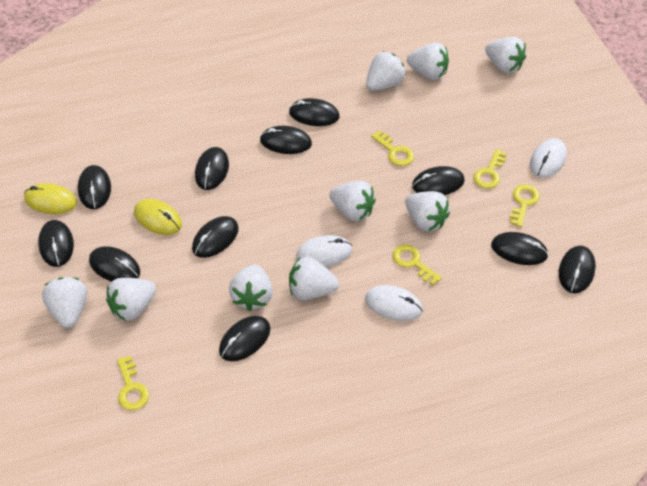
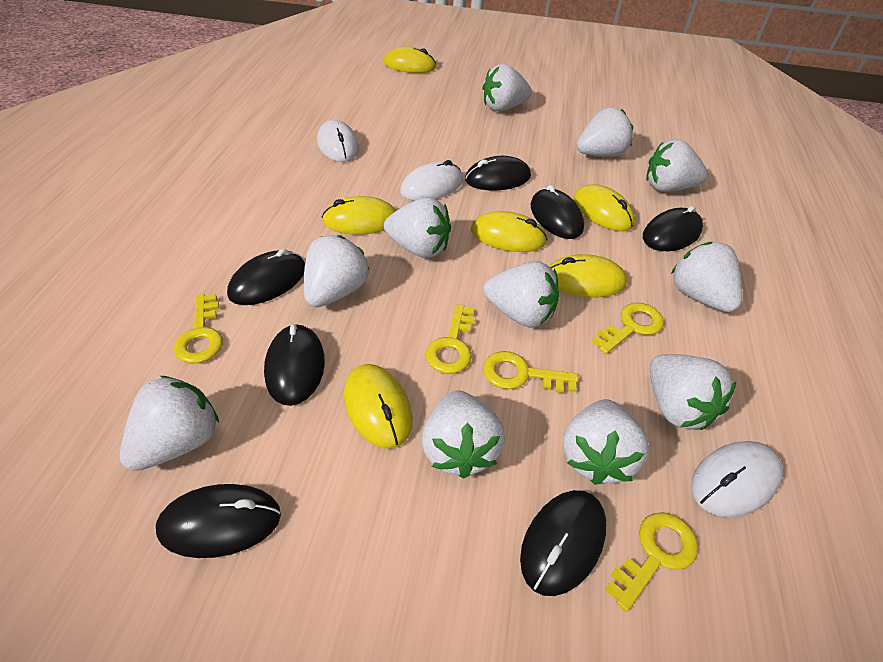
black mouse: 11 -> 7
white strawberry: 9 -> 11
yellow mouse: 2 -> 6

